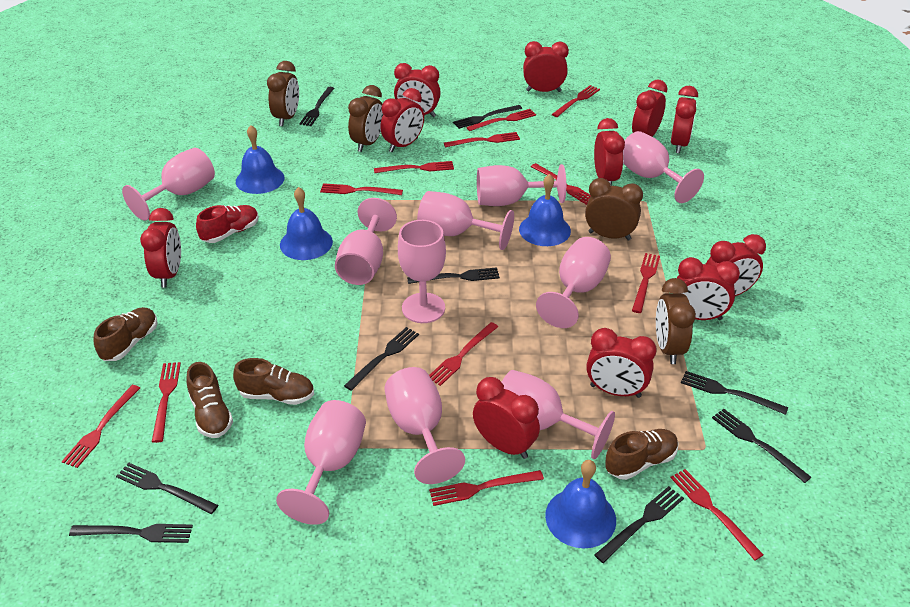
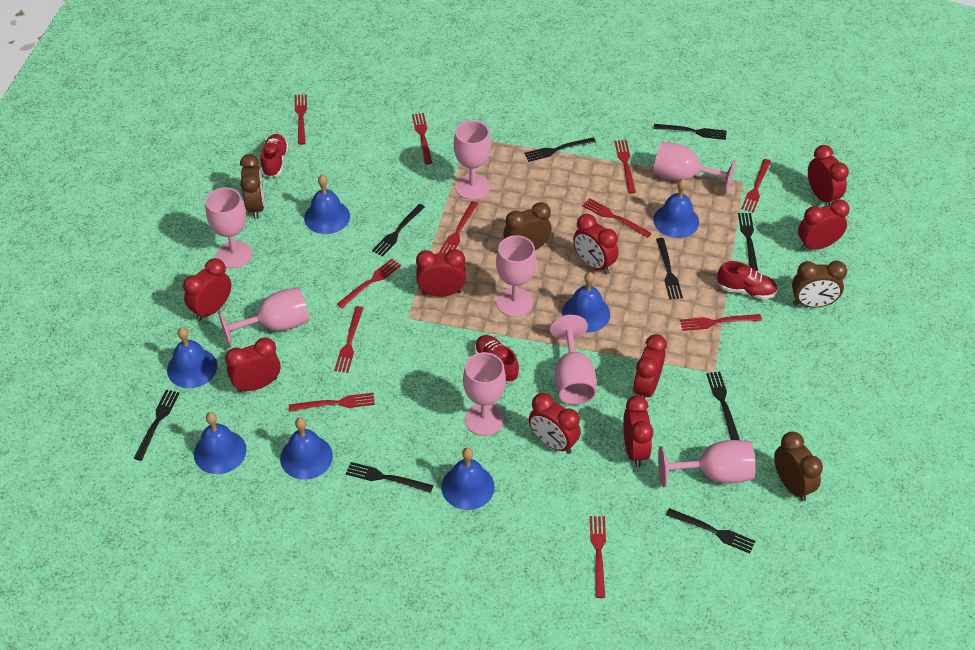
blue bell: 4 -> 7
brown shoe: 4 -> 0
pink goblet: 10 -> 8
red clock: 11 -> 9
red fork: 12 -> 11
red shoe: 1 -> 3

